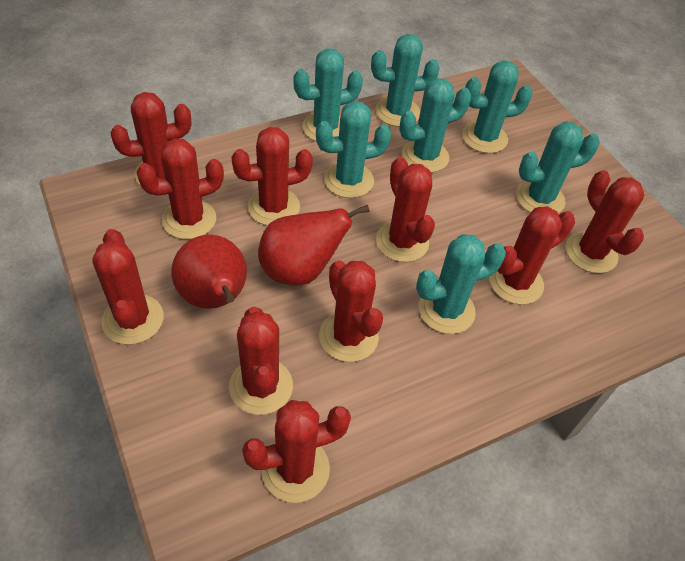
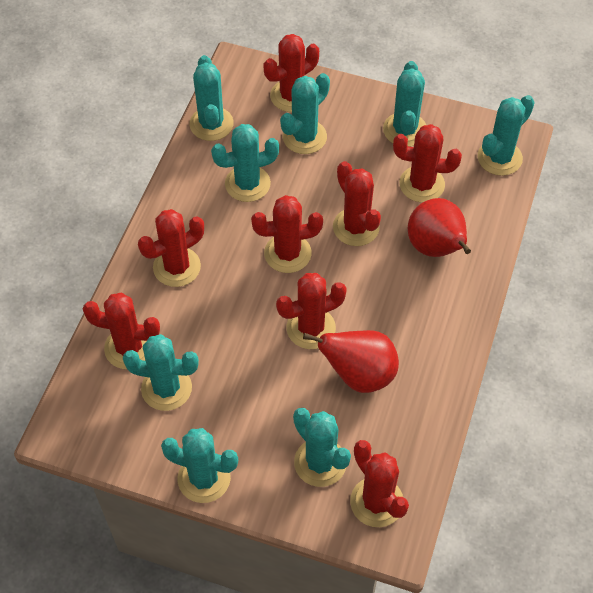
red cactus: 10 -> 8
turquoise cactus: 7 -> 8

